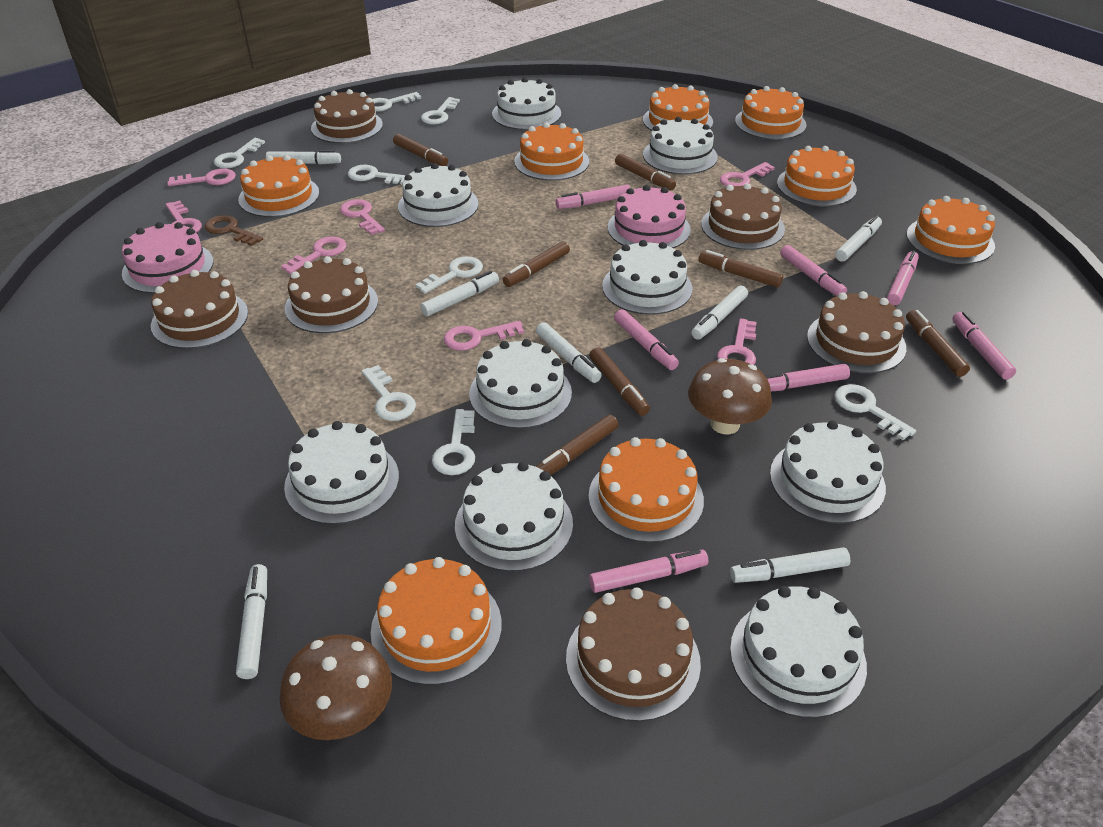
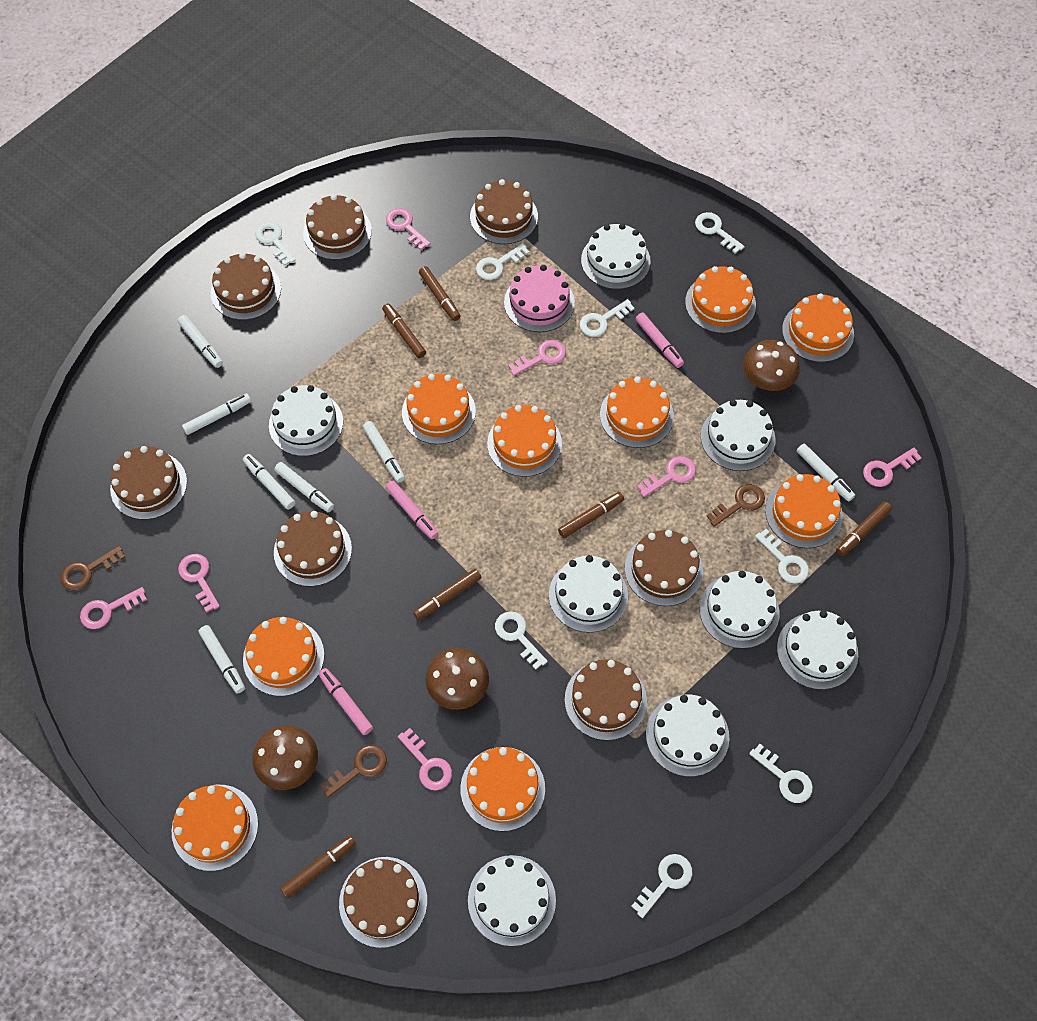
brown cake: 6 -> 8
brown key: 1 -> 3
brown marker: 7 -> 6
brown mushroom: 2 -> 3
orange cake: 8 -> 9
pink cake: 2 -> 1
pink marker: 7 -> 3
white cake: 9 -> 8

